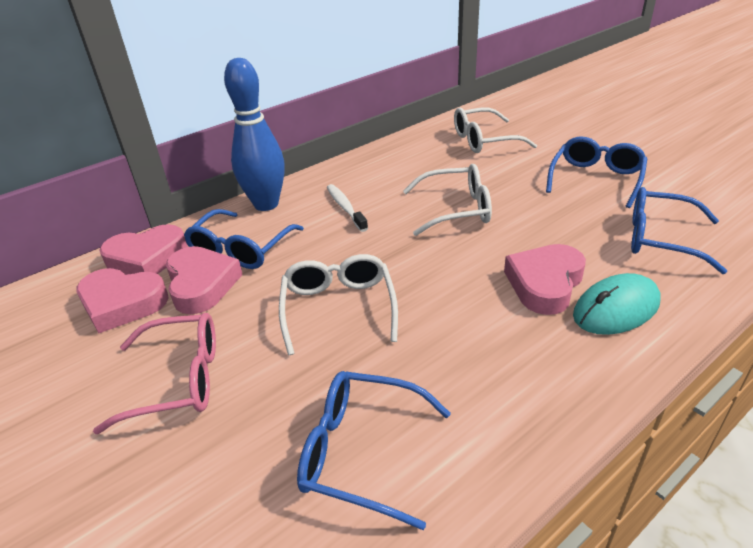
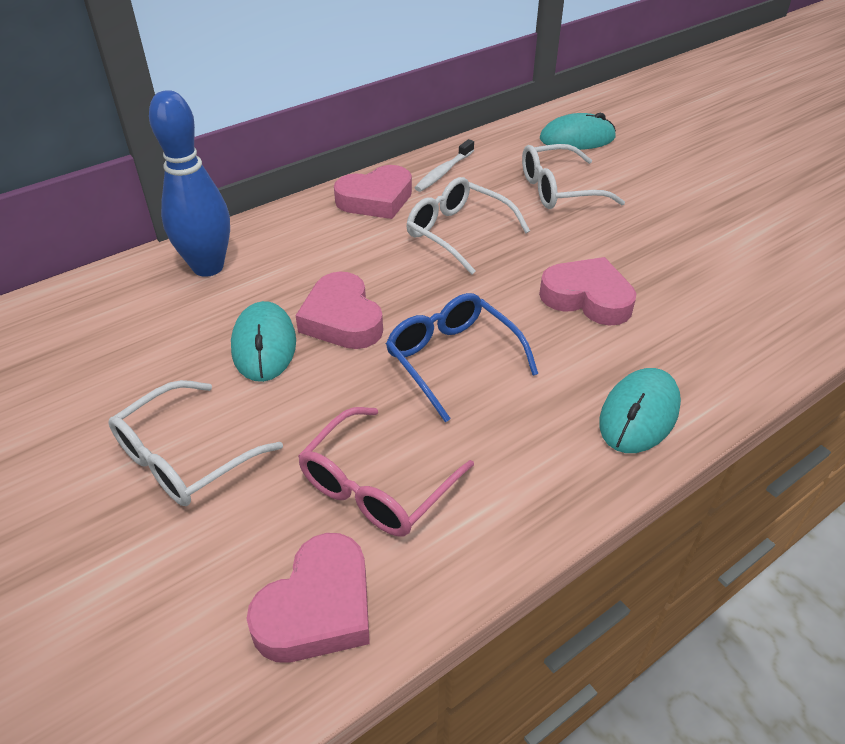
blue glasses: 4 -> 1
turquoise mouse: 1 -> 3

